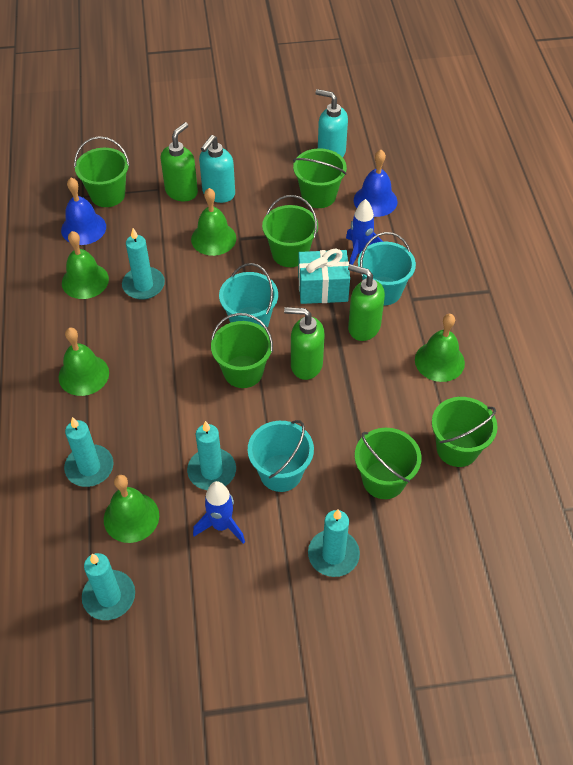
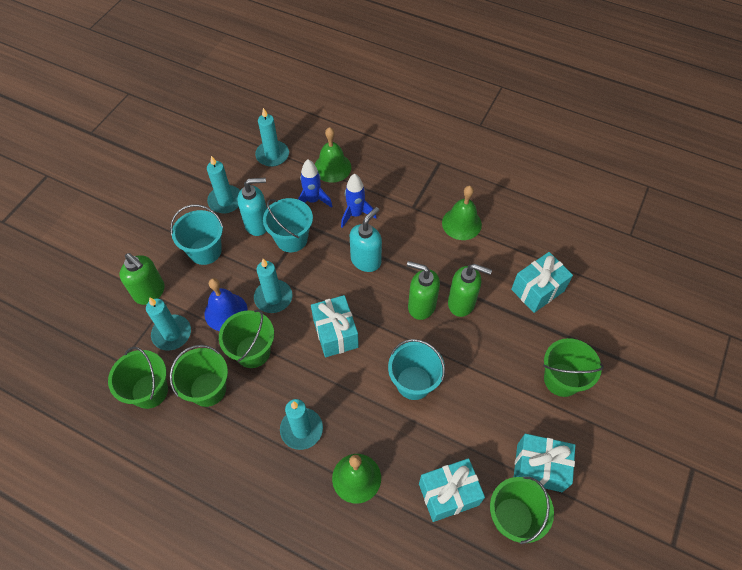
blue bell: 2 -> 1
green bell: 5 -> 3
green bucket: 6 -> 5
turquoise gift: 1 -> 4

